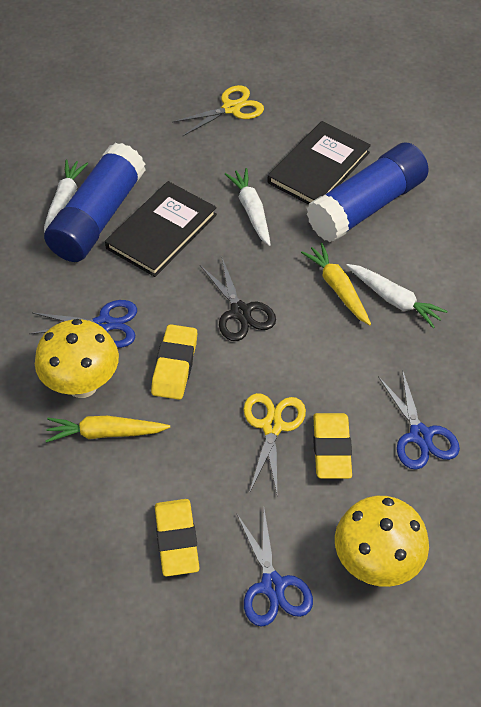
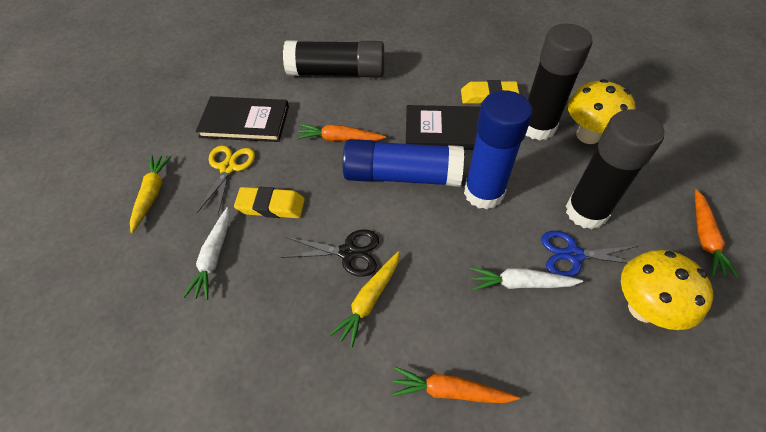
black glue stick: 0 -> 3
blue scissors: 3 -> 1
orange carrot: 0 -> 3
white carrot: 3 -> 2
yellow eraser: 3 -> 2
yellow scissors: 2 -> 1

